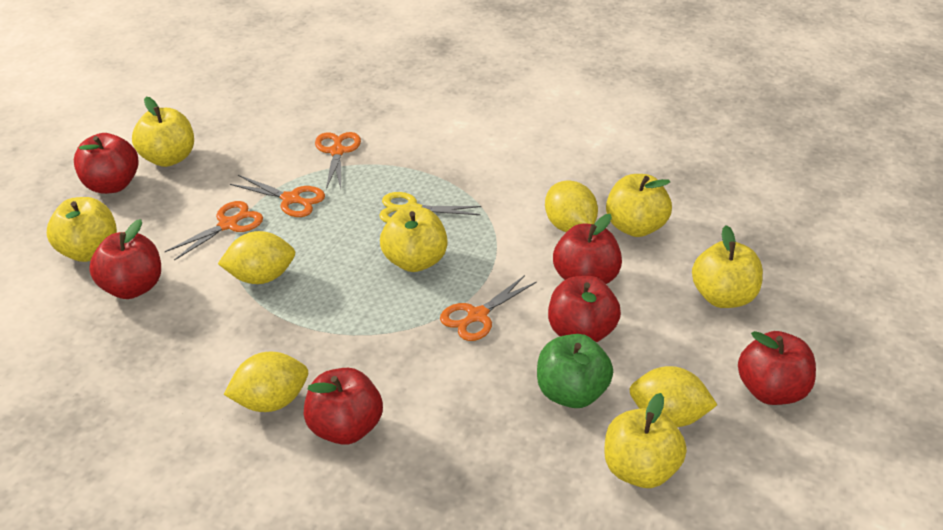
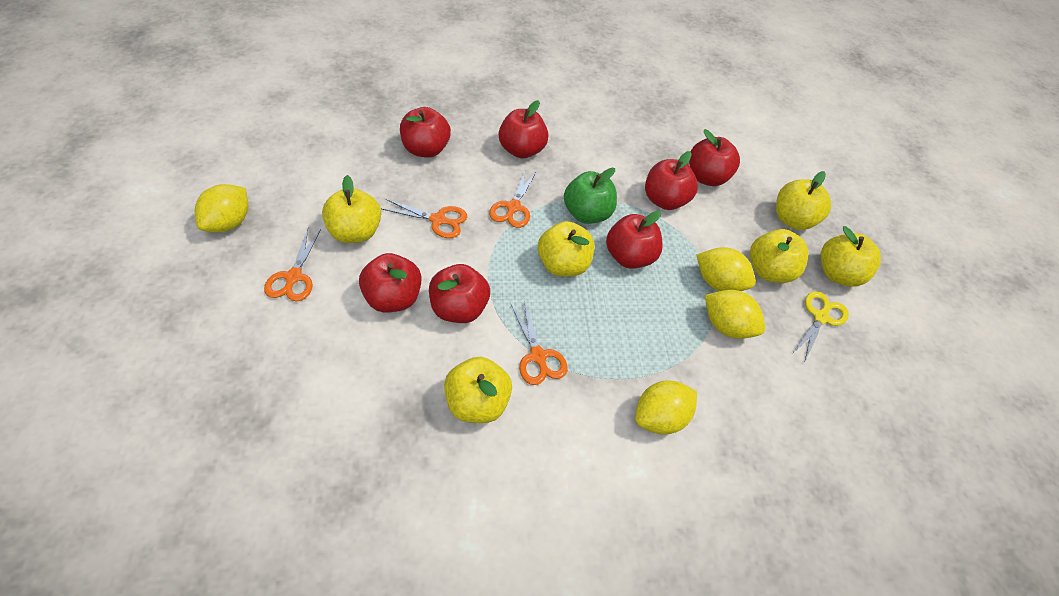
red apple: 6 -> 7

